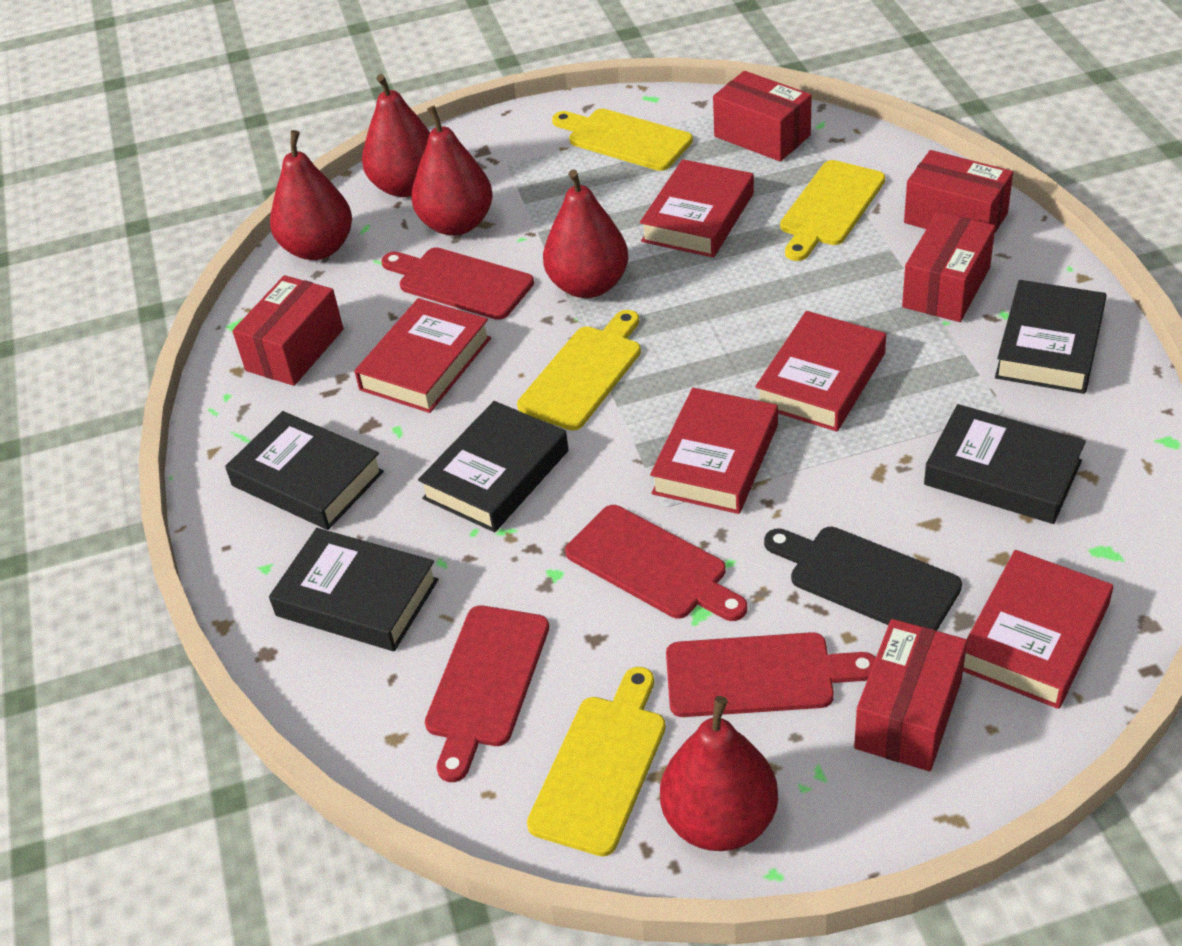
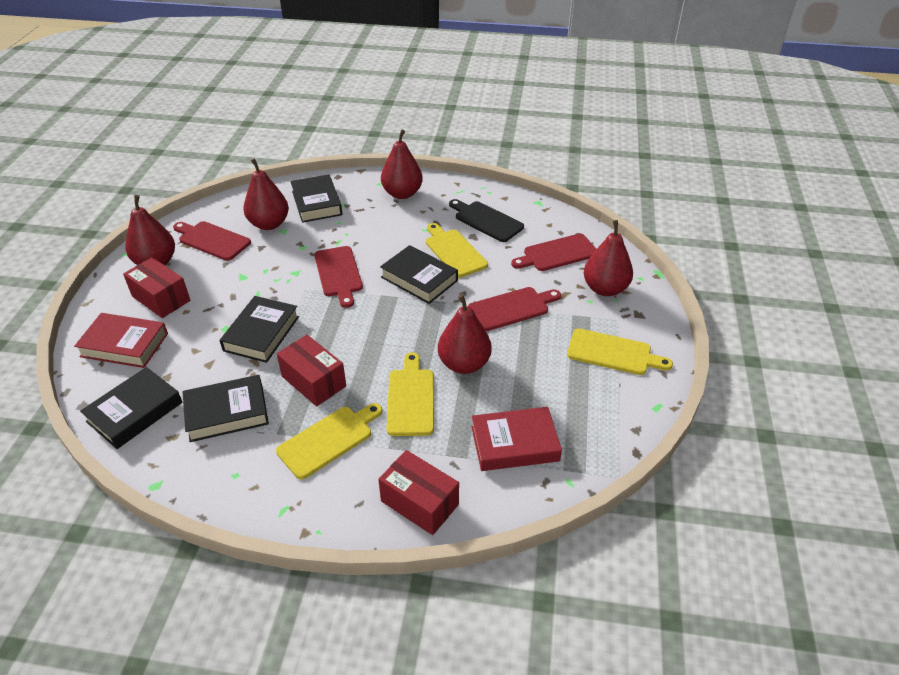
red book: 5 -> 2
red box: 5 -> 3

